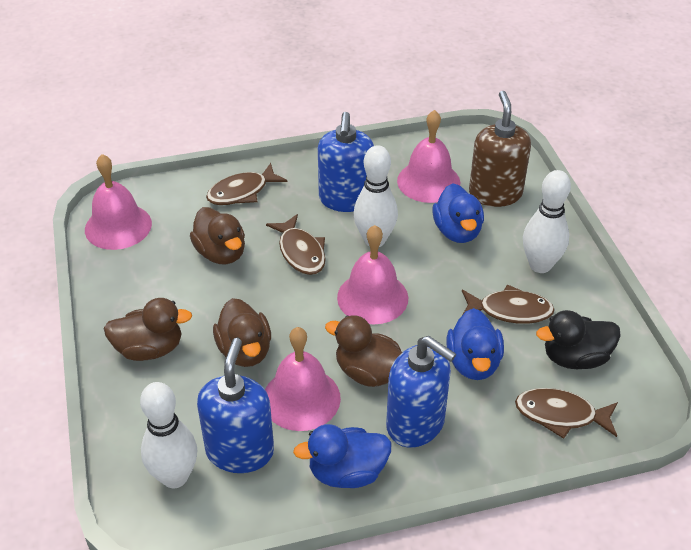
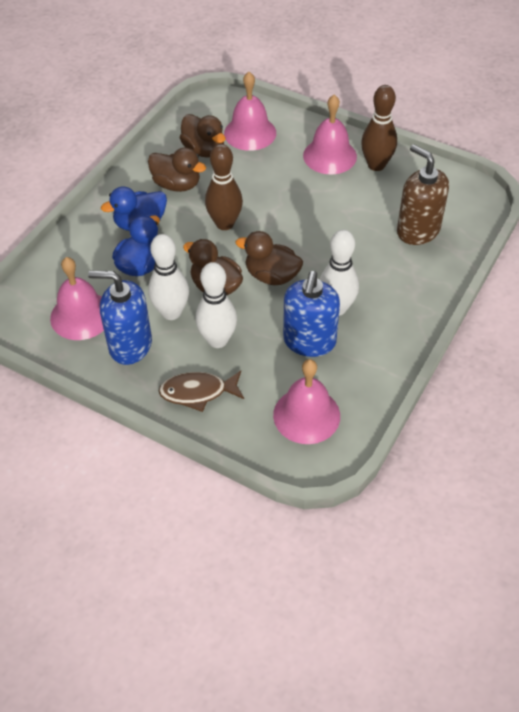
black duck: 1 -> 0
blue duck: 3 -> 2
blue soap dispenser: 3 -> 2
brown bowling pin: 0 -> 2
brown fish: 4 -> 1

